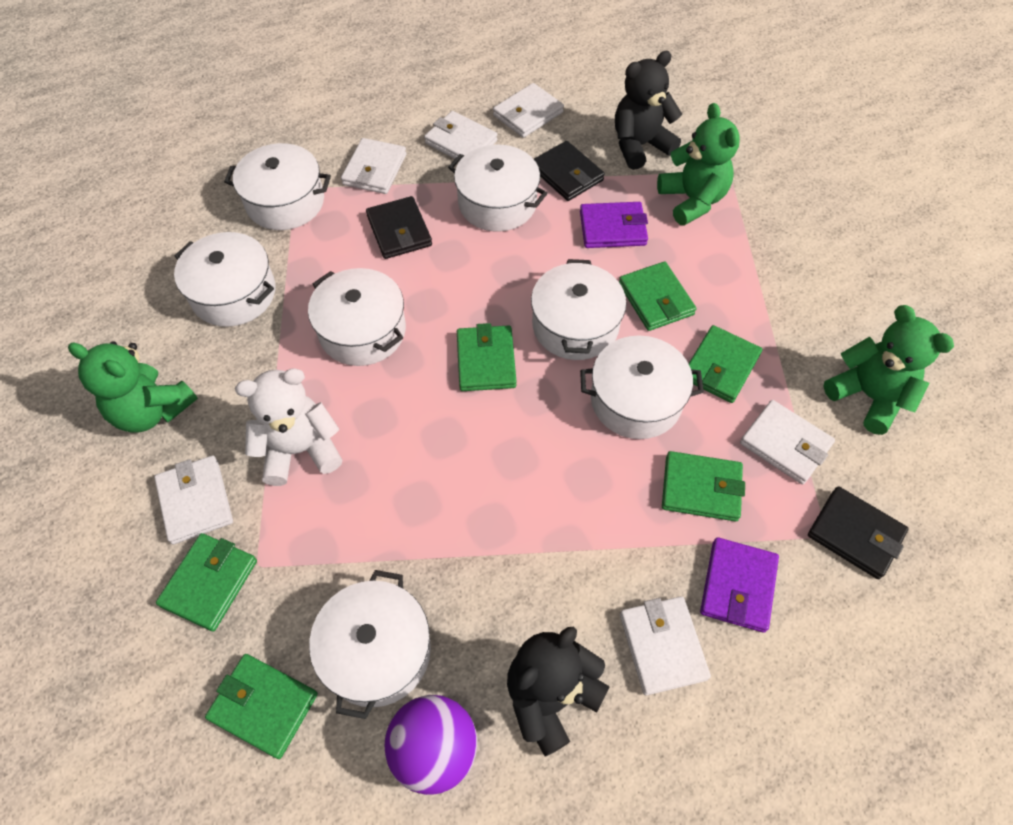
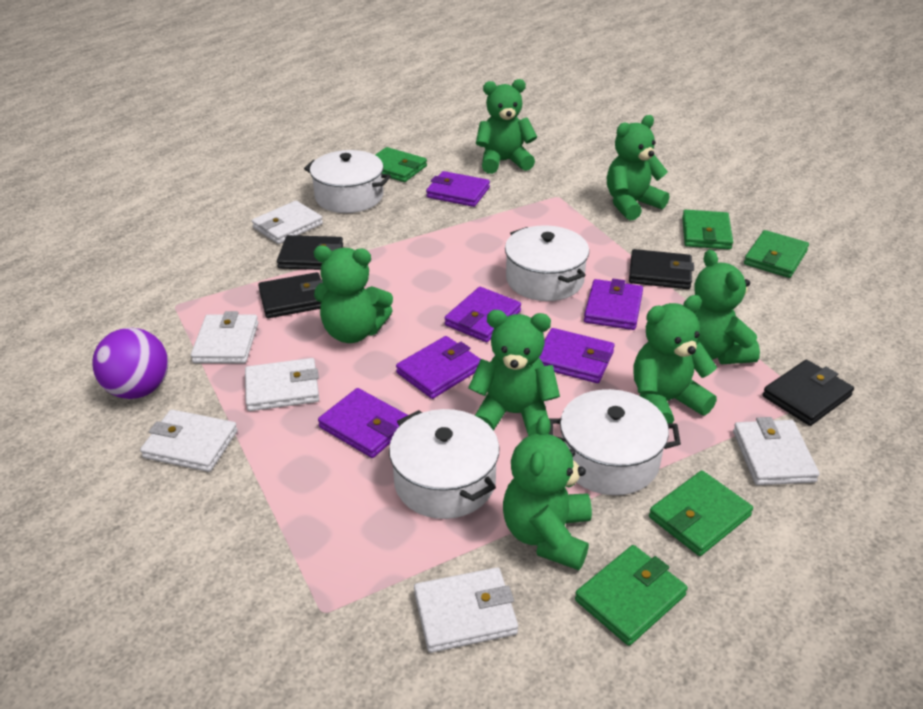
black teddy bear: 2 -> 0
black wallet: 3 -> 4
green teddy bear: 3 -> 7
green wallet: 6 -> 5
purple wallet: 2 -> 6
white pot: 7 -> 4
white teddy bear: 1 -> 0

